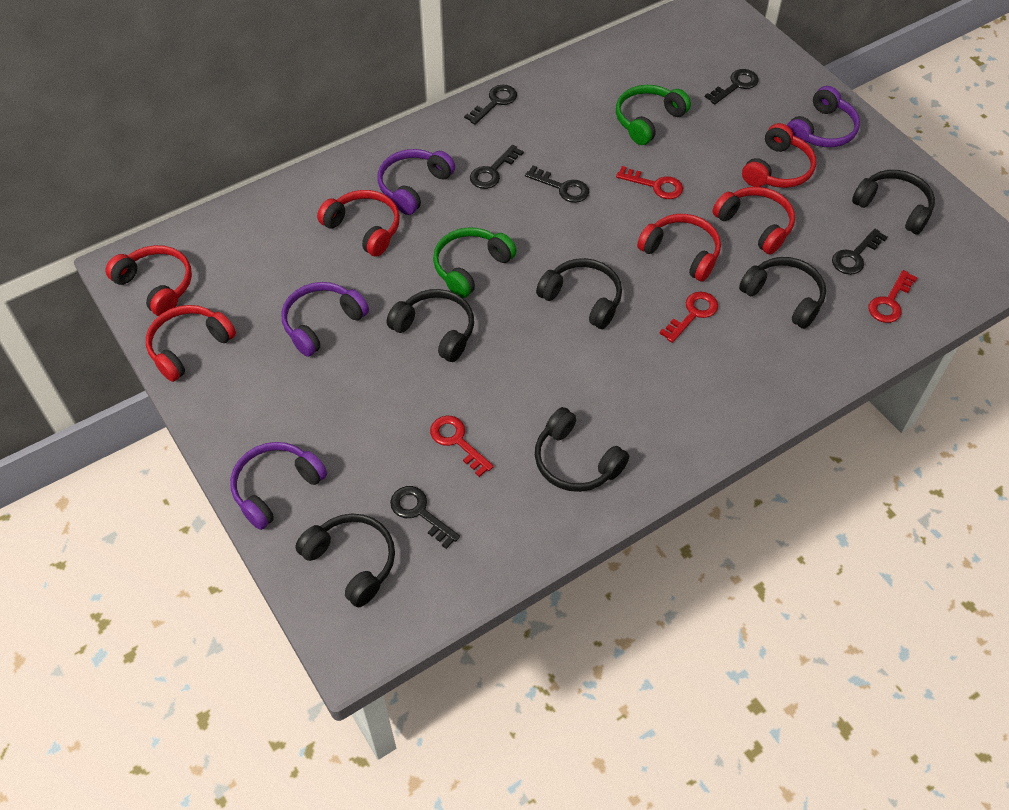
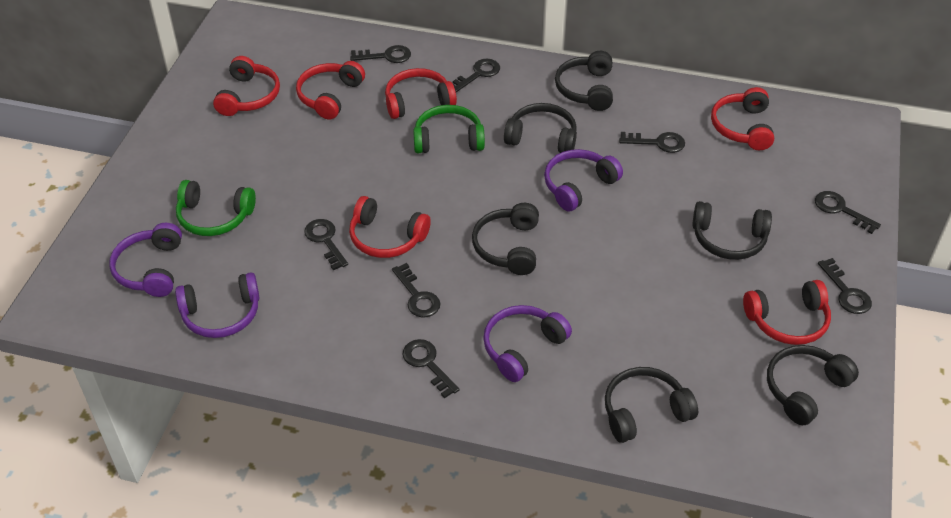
black key: 6 -> 8
red key: 4 -> 0

